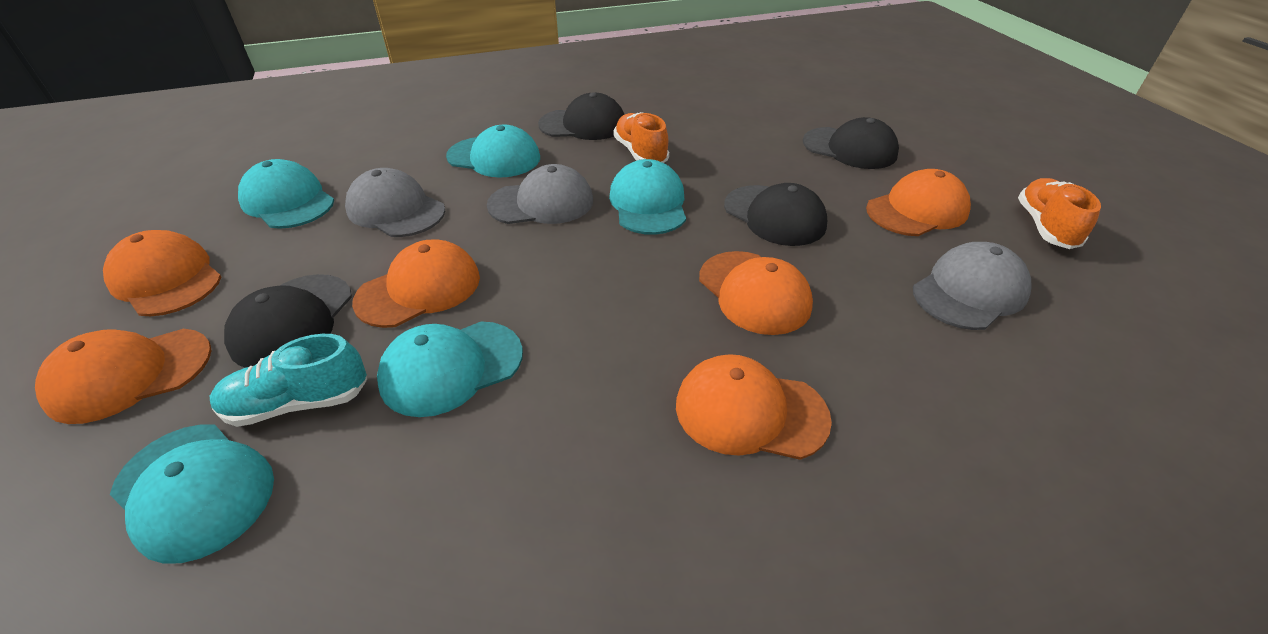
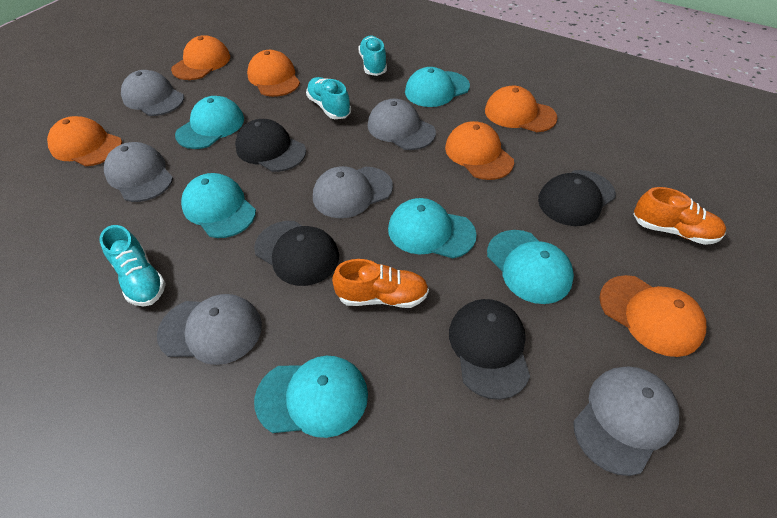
grey cap: 3 -> 6
turquoise cap: 5 -> 6
turquoise shoe: 1 -> 3

